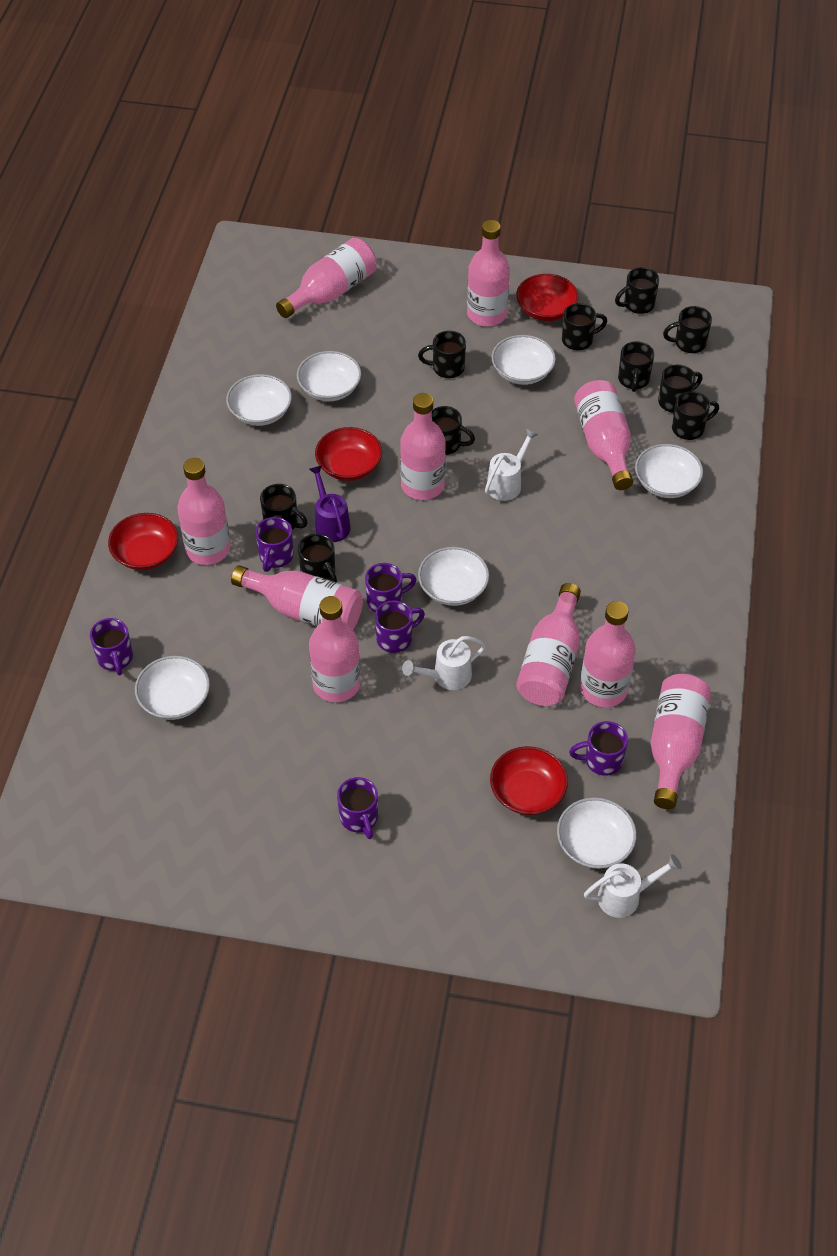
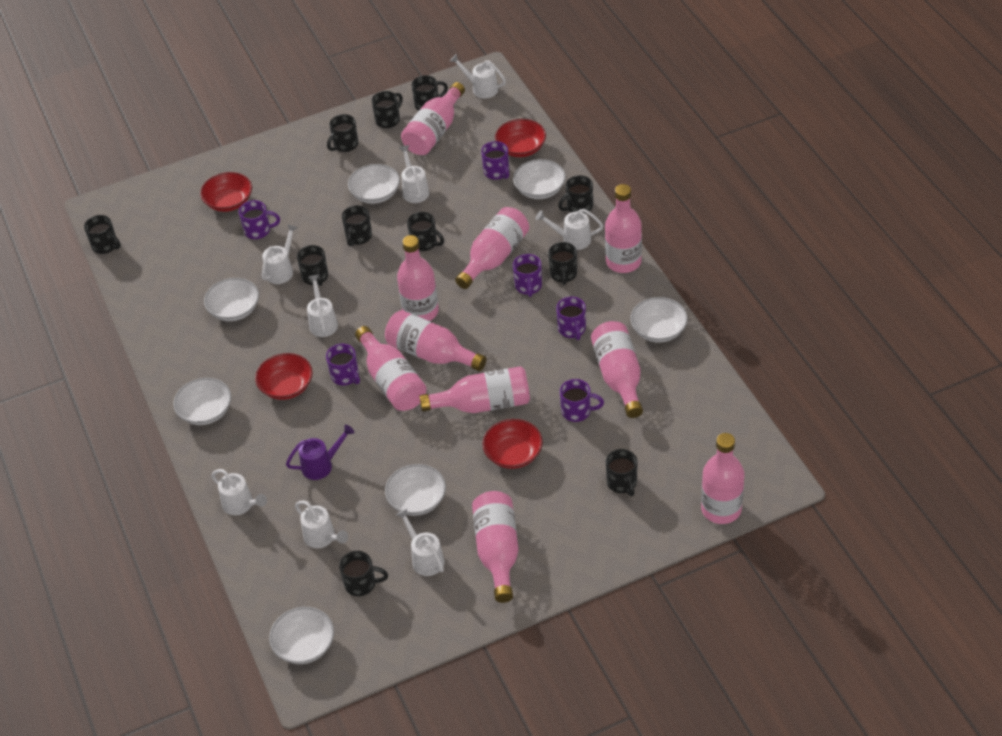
black mug: 10 -> 11
white watering can: 3 -> 8

